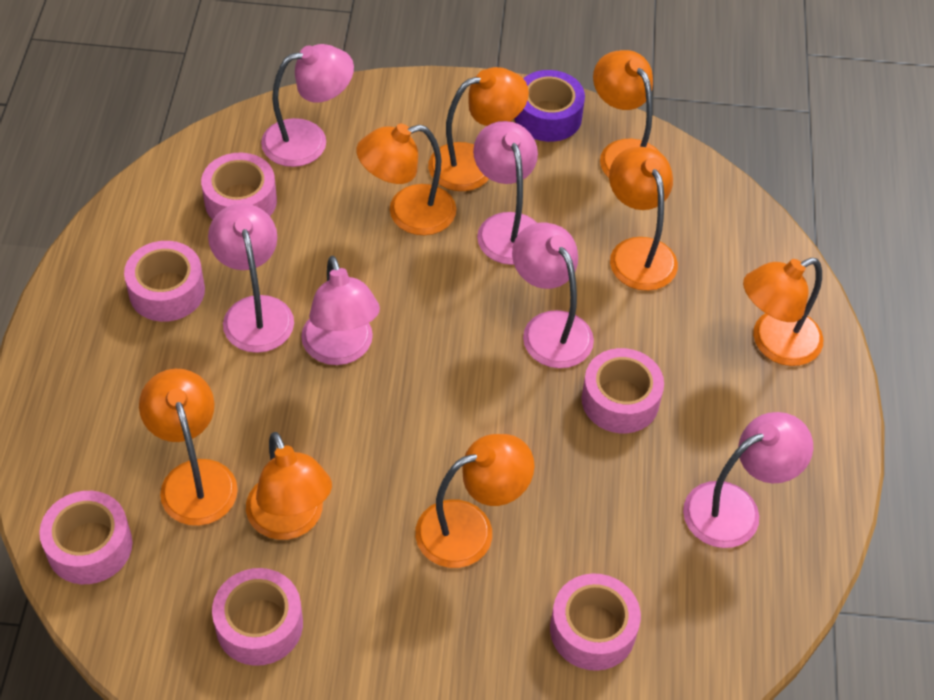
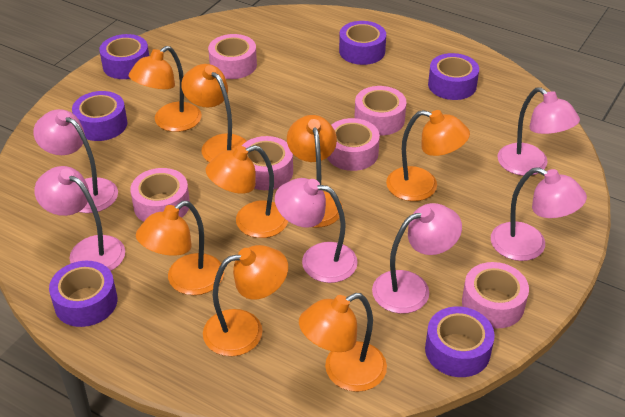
purple tape: 1 -> 6

